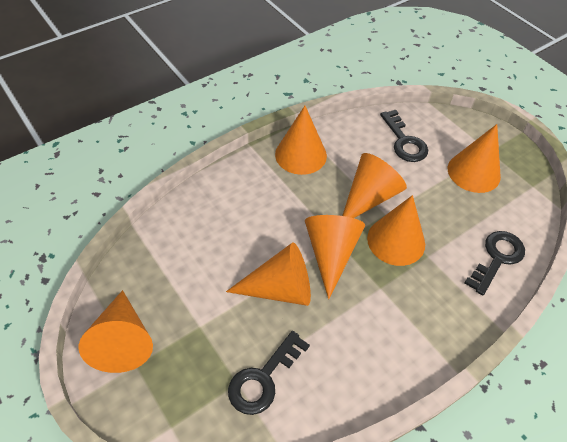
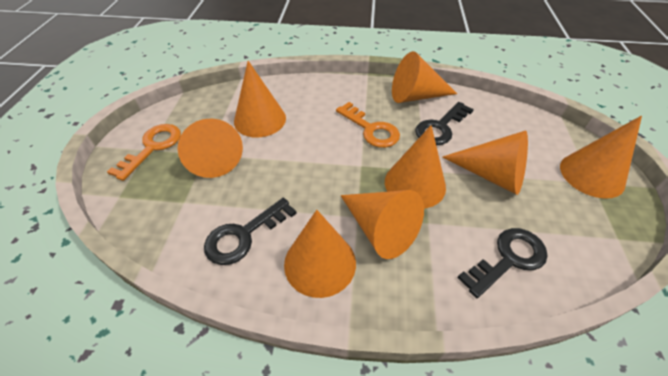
orange cone: 7 -> 8
orange key: 0 -> 2

